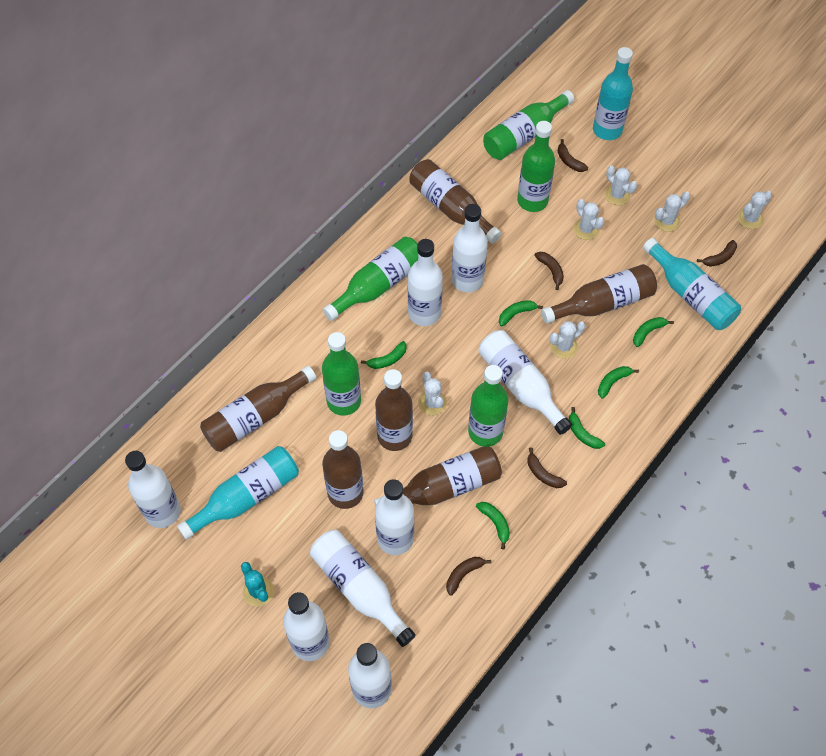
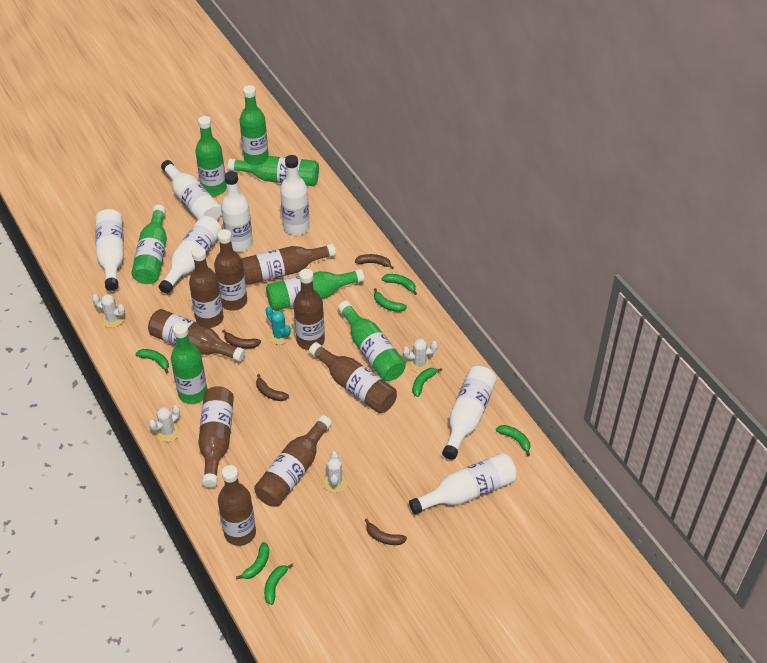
brown banana: 5 -> 4
brown bottle: 6 -> 9
green banana: 6 -> 7
green bottle: 5 -> 7
turquoise bottle: 3 -> 0
white bottle: 8 -> 7
white cactus: 6 -> 4

